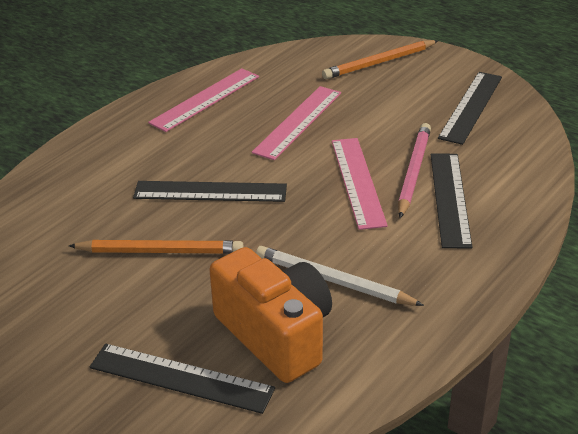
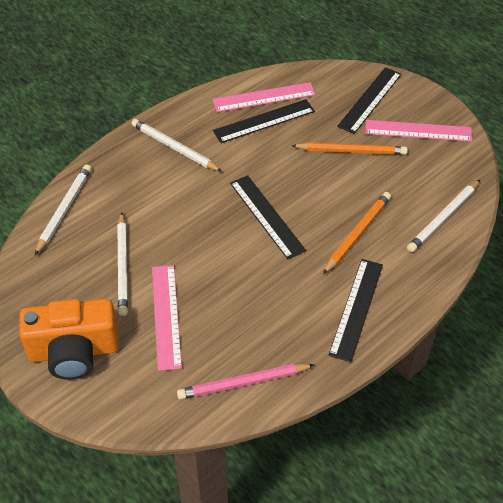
white pencil: 1 -> 4

